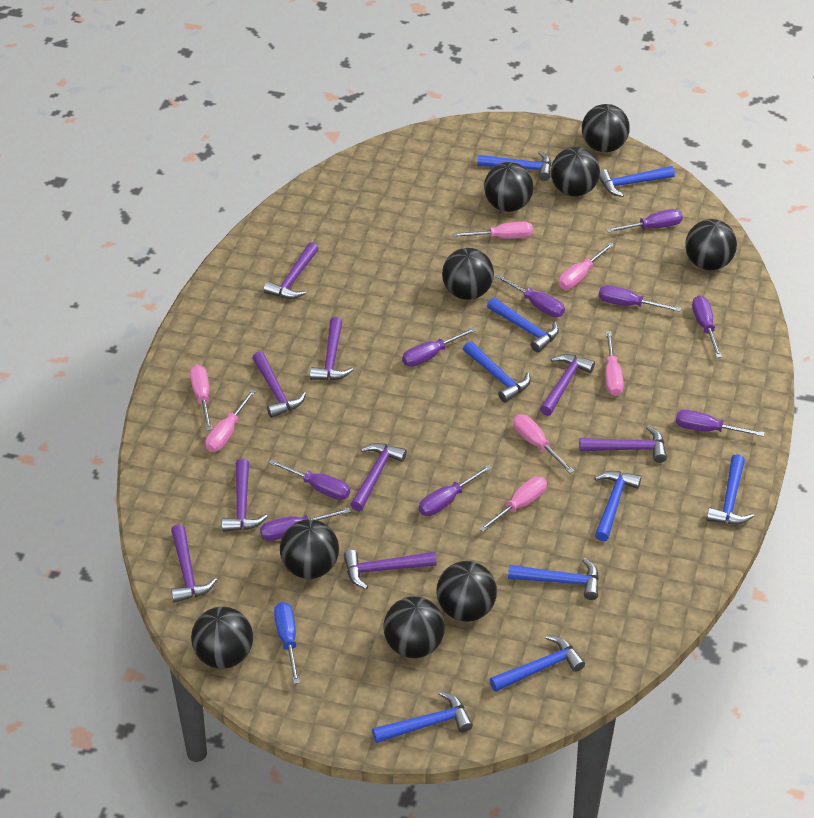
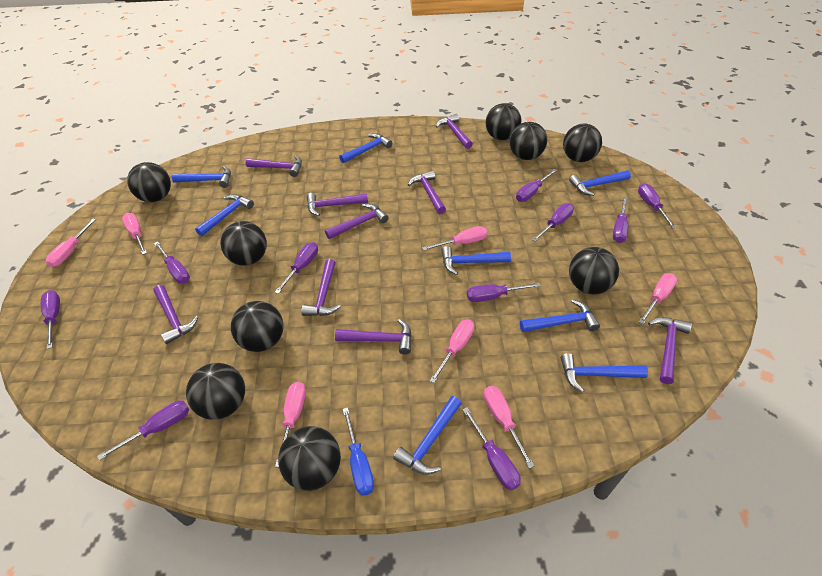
blue hammer: 9 -> 8
purple screwdriver: 9 -> 10

